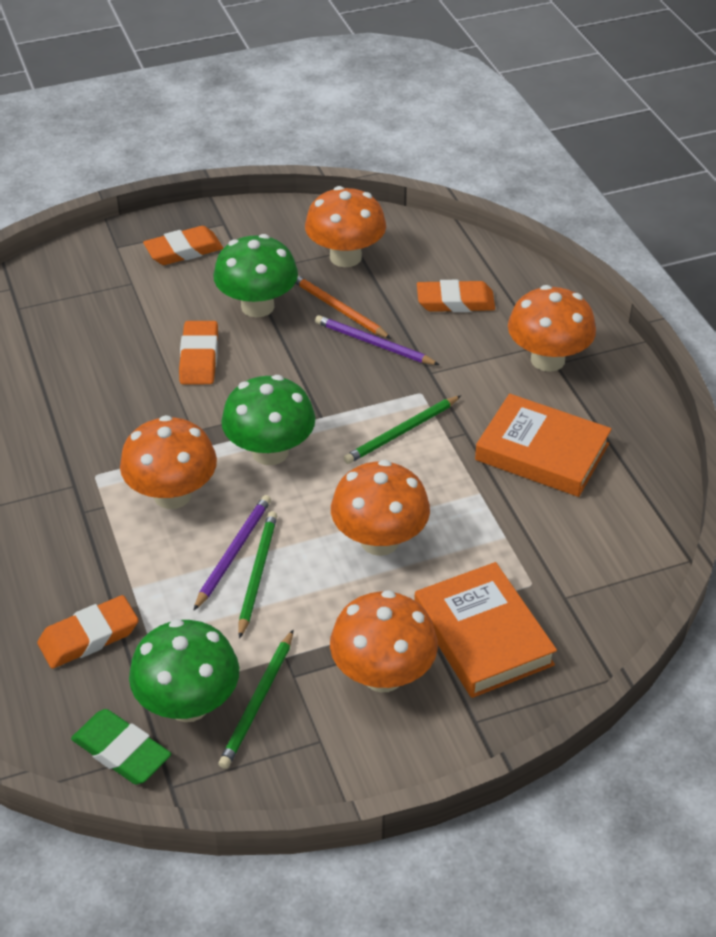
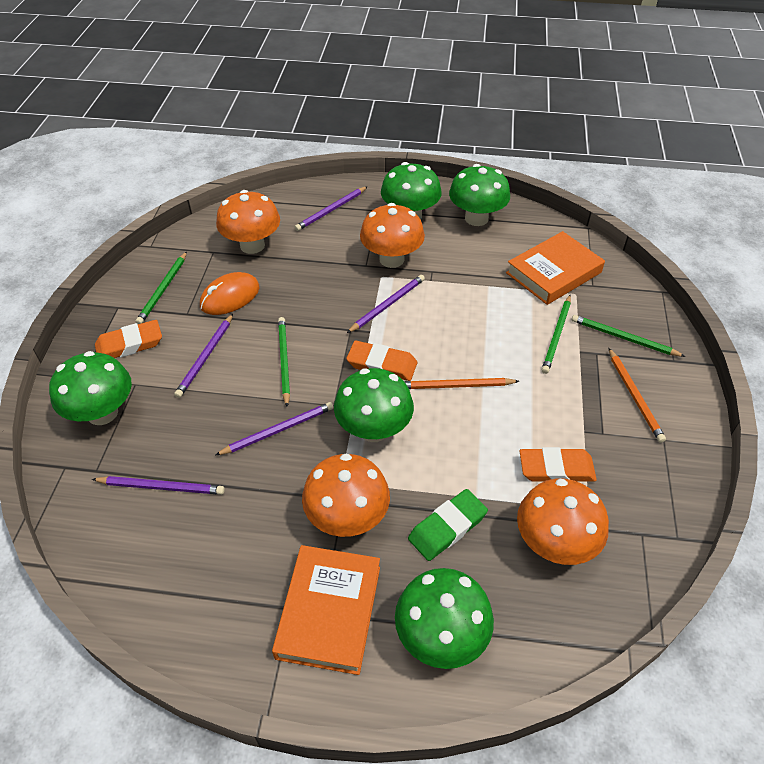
green mushroom: 3 -> 5
green pencil: 3 -> 4
orange eraser: 4 -> 3
orange mouse: 0 -> 1
orange mushroom: 5 -> 4
orange pencil: 1 -> 2
purple pencil: 2 -> 5

